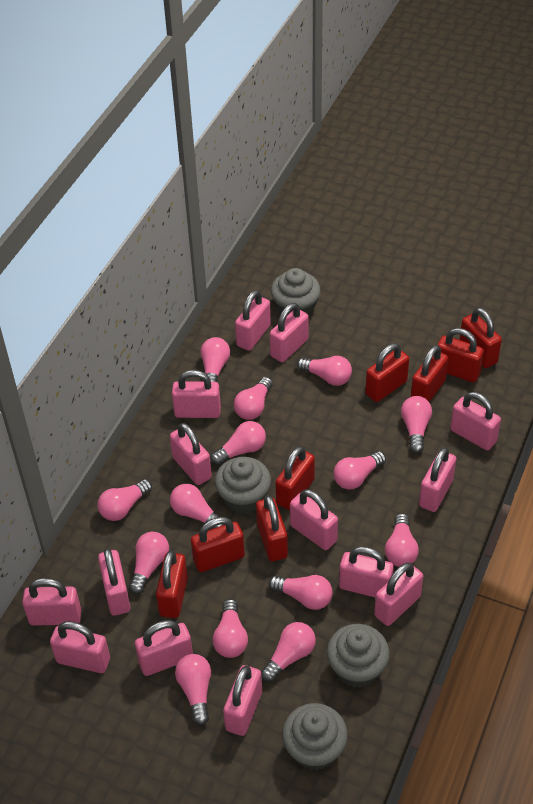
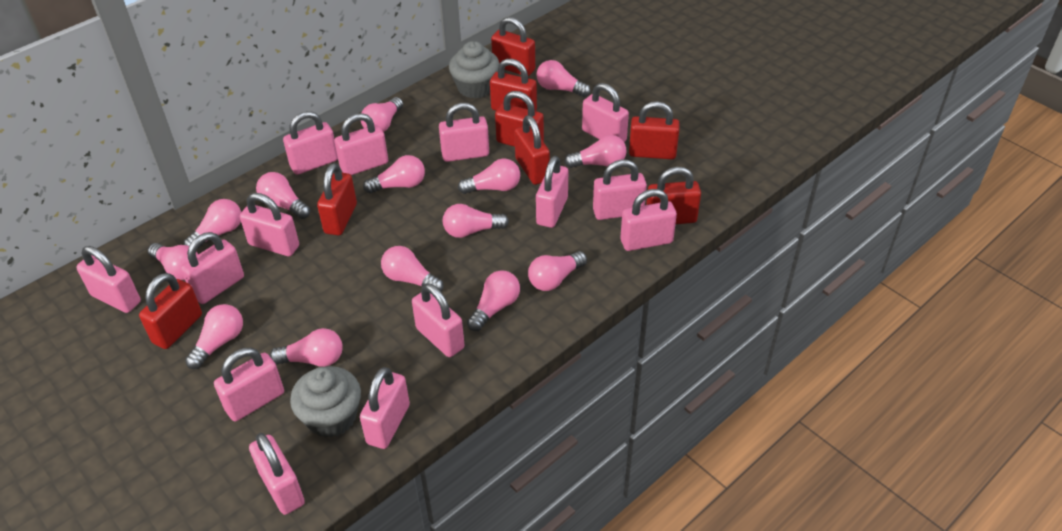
grey cupcake: 4 -> 2

